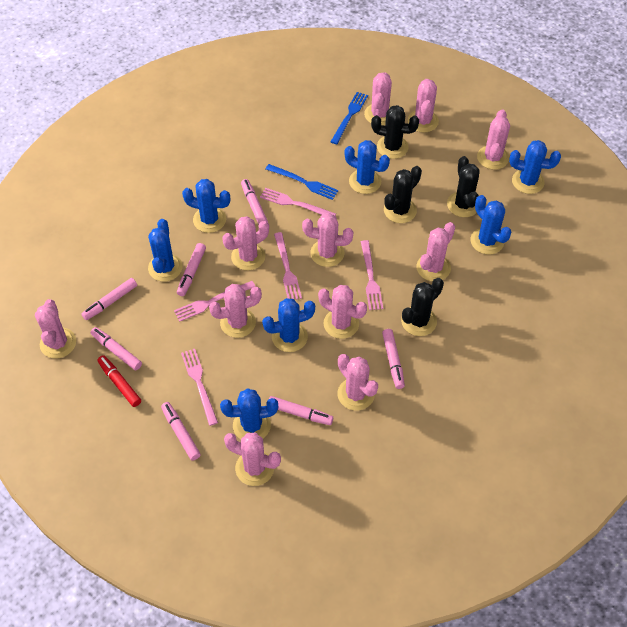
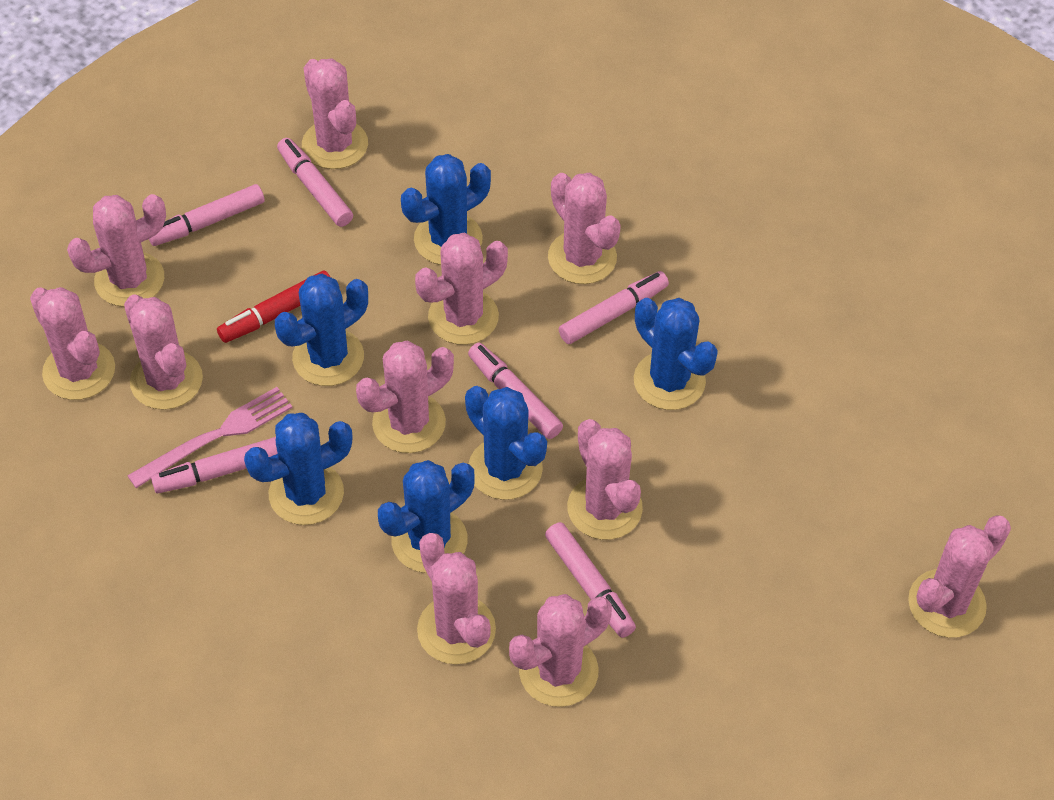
black cactus: 4 -> 0
blue cactus: 7 -> 6
blue fork: 2 -> 0
pink fork: 5 -> 1
pink marker: 7 -> 6

